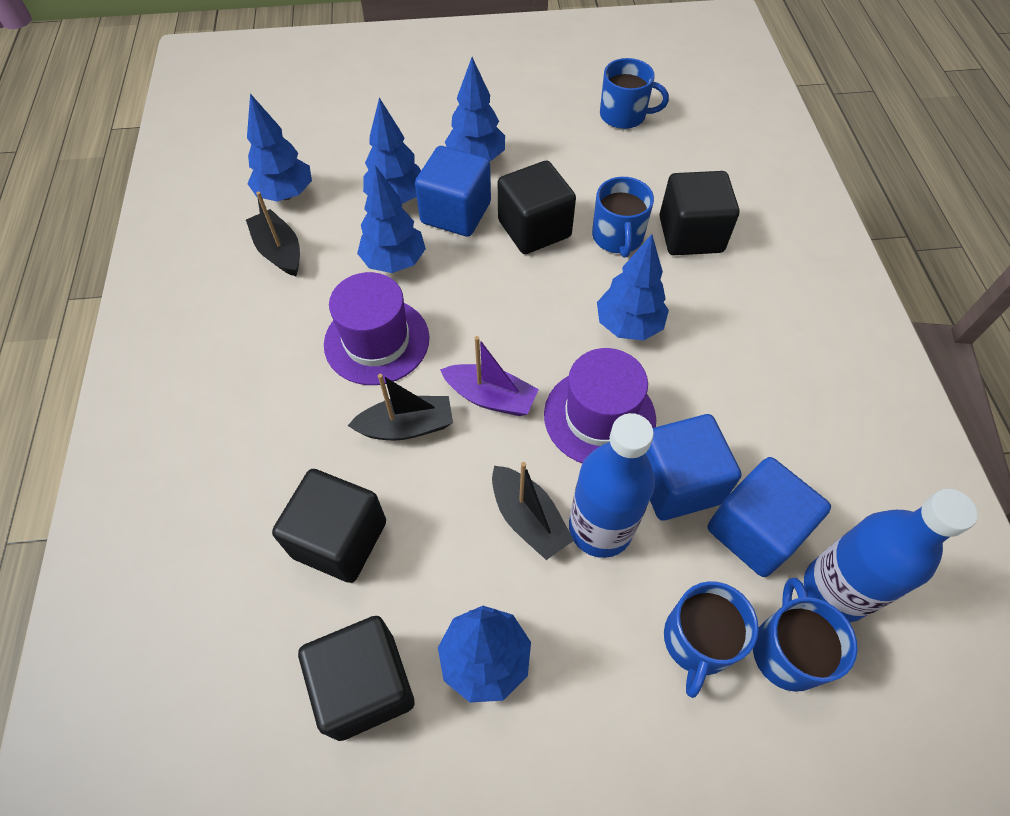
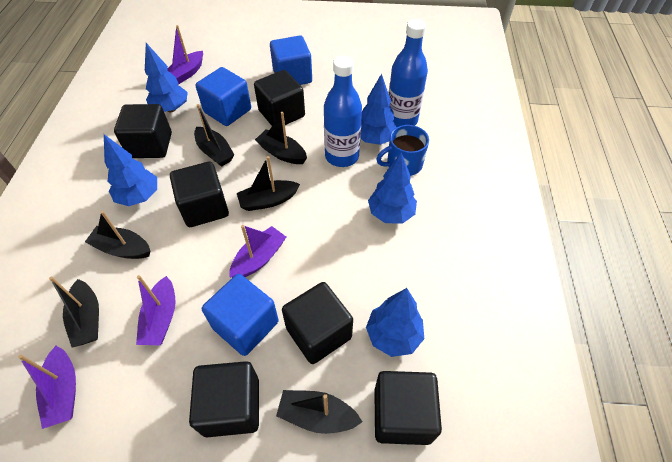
black boat: 3 -> 6
black cube: 4 -> 6
blue mug: 4 -> 1
blue tree: 6 -> 5
purple boat: 1 -> 4
purple hat: 2 -> 0

